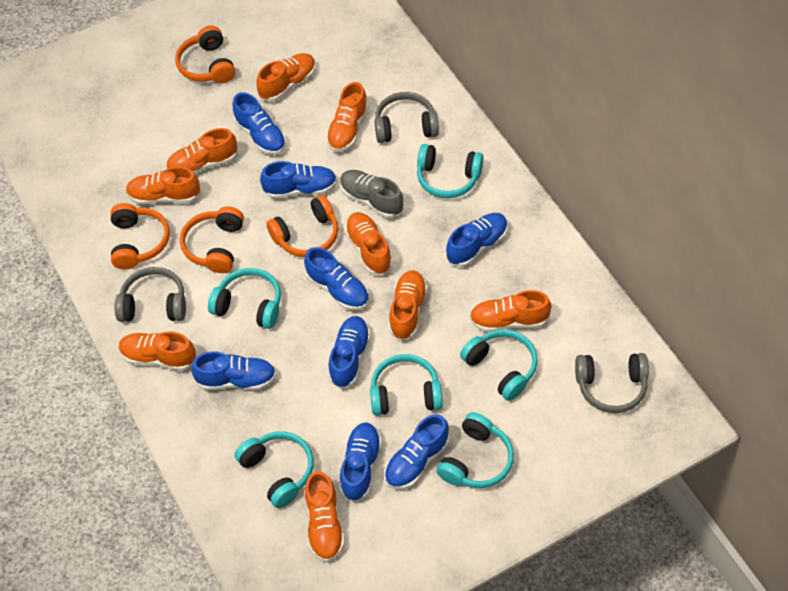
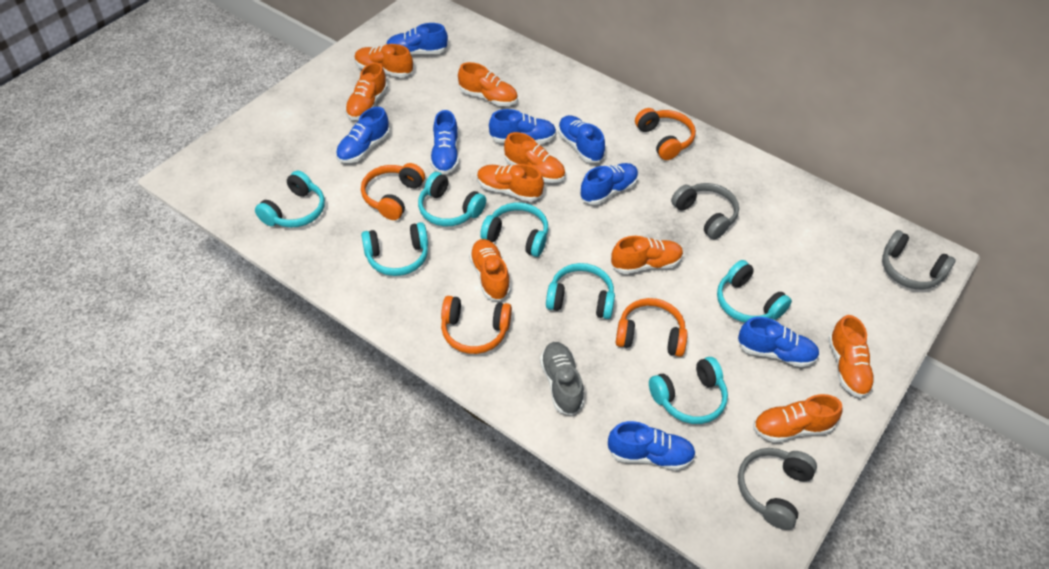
turquoise headphones: 6 -> 7

